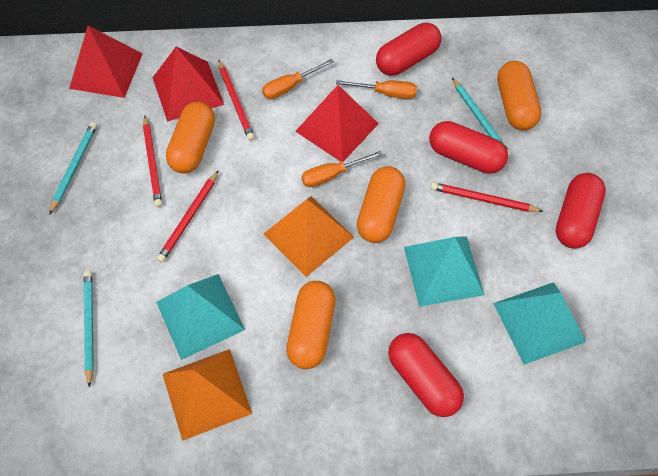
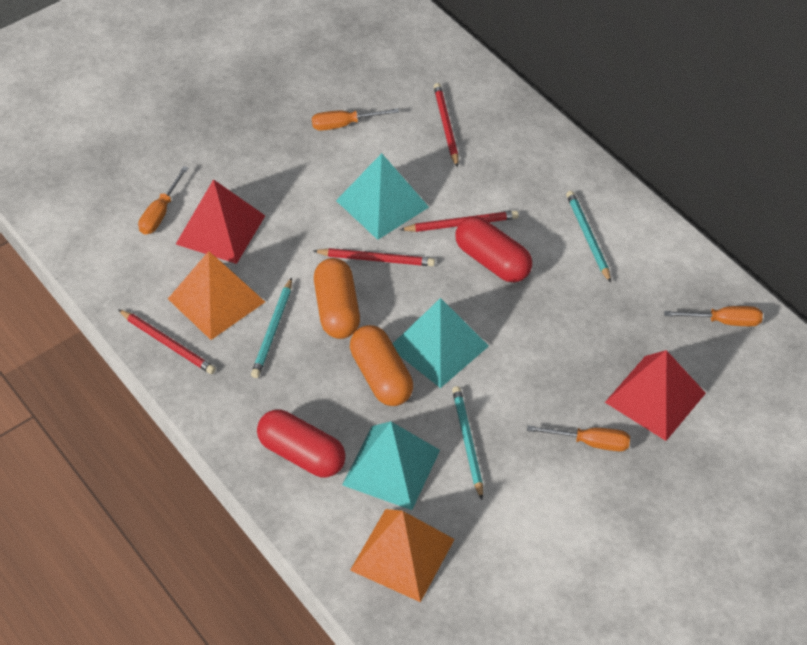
orange capsule: 4 -> 2
orange screwdriver: 3 -> 4
red capsule: 4 -> 2
red pyramid: 3 -> 2

